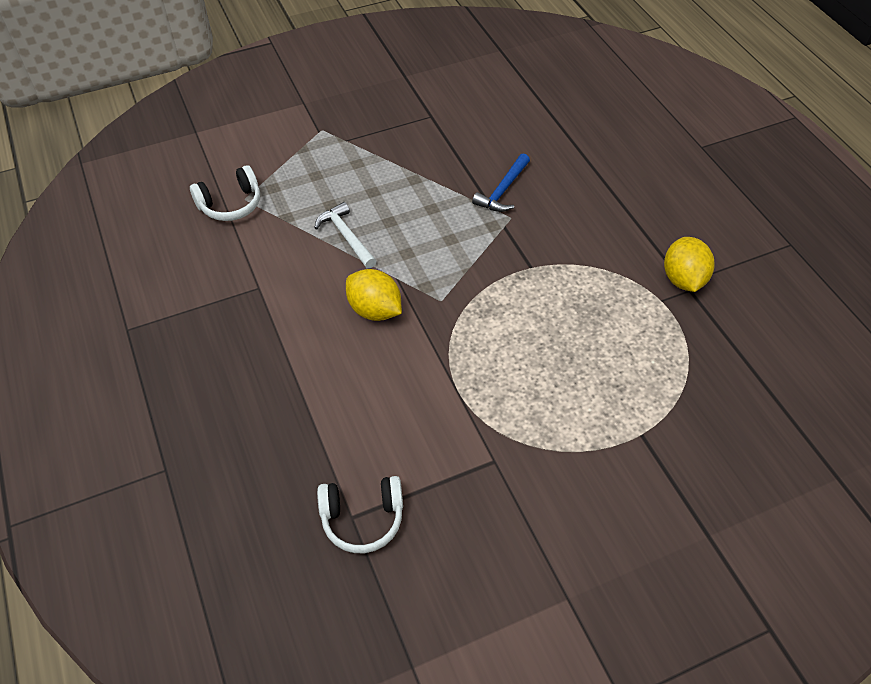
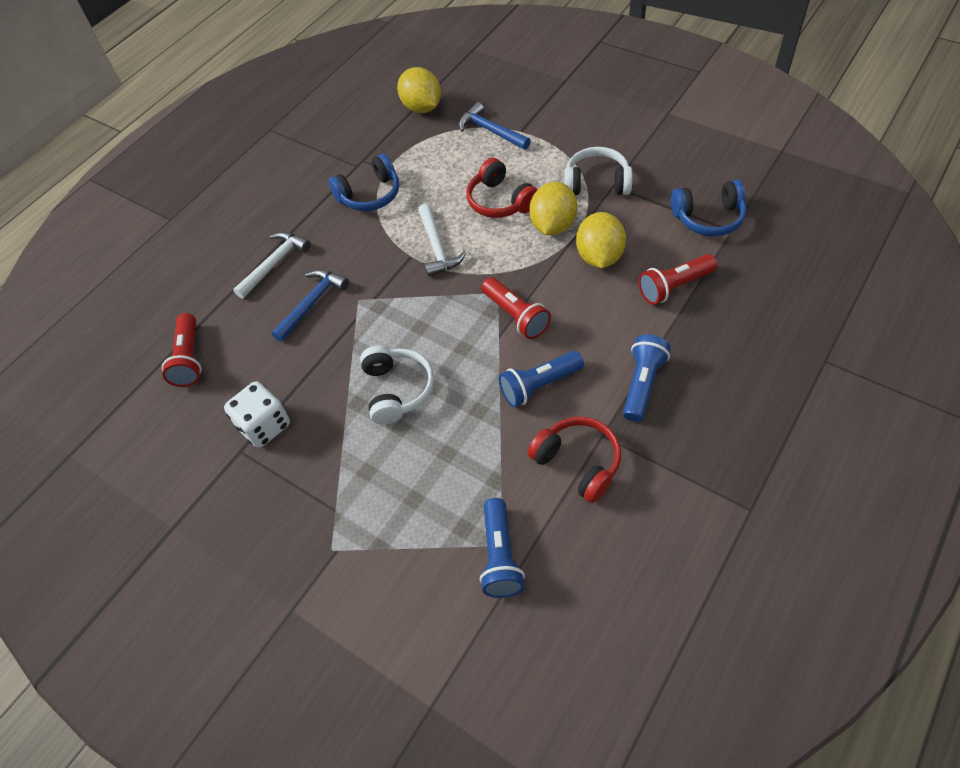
blue flashlight: 0 -> 3
blue hammer: 1 -> 2
blue headphones: 0 -> 2
red flashlight: 0 -> 3
red headphones: 0 -> 2
white dice: 0 -> 1
white hammer: 1 -> 2
yellow lemon: 2 -> 3

